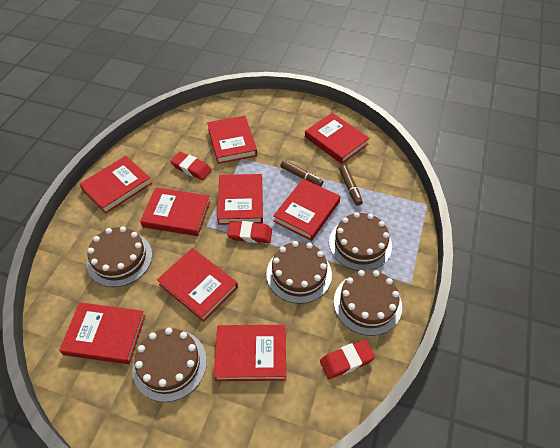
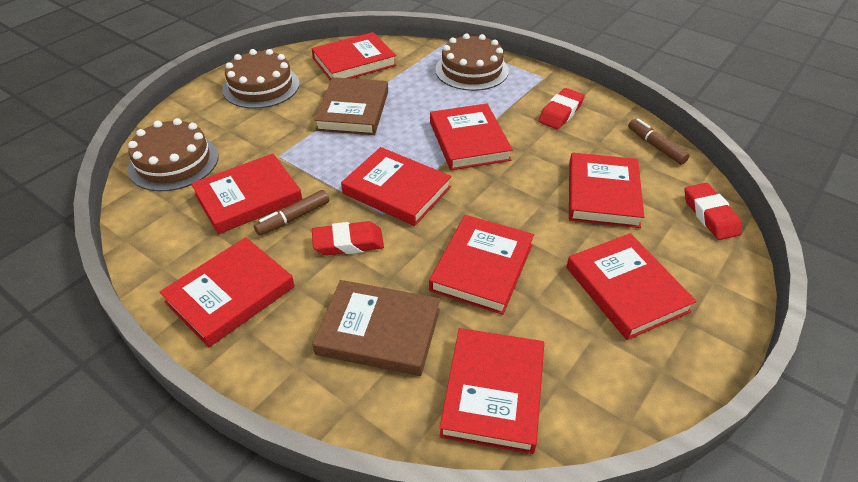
brown book: 0 -> 2
brown cake: 5 -> 3

